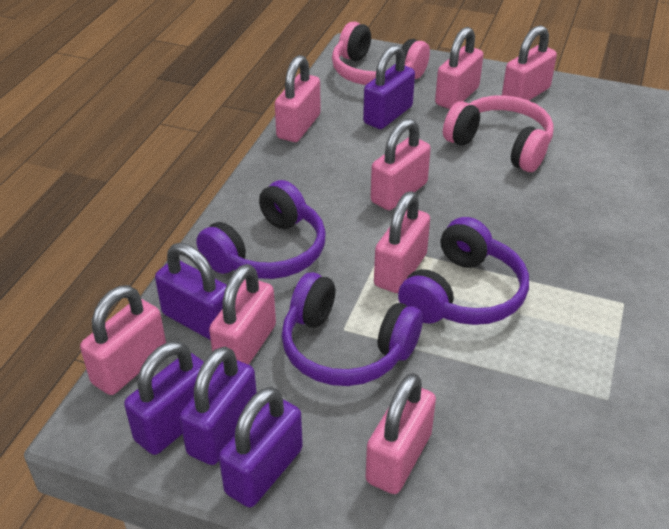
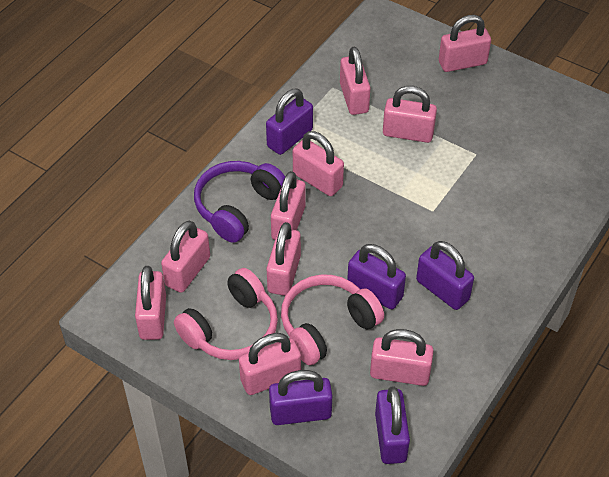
pink padlock: 8 -> 10
purple headphones: 3 -> 1

